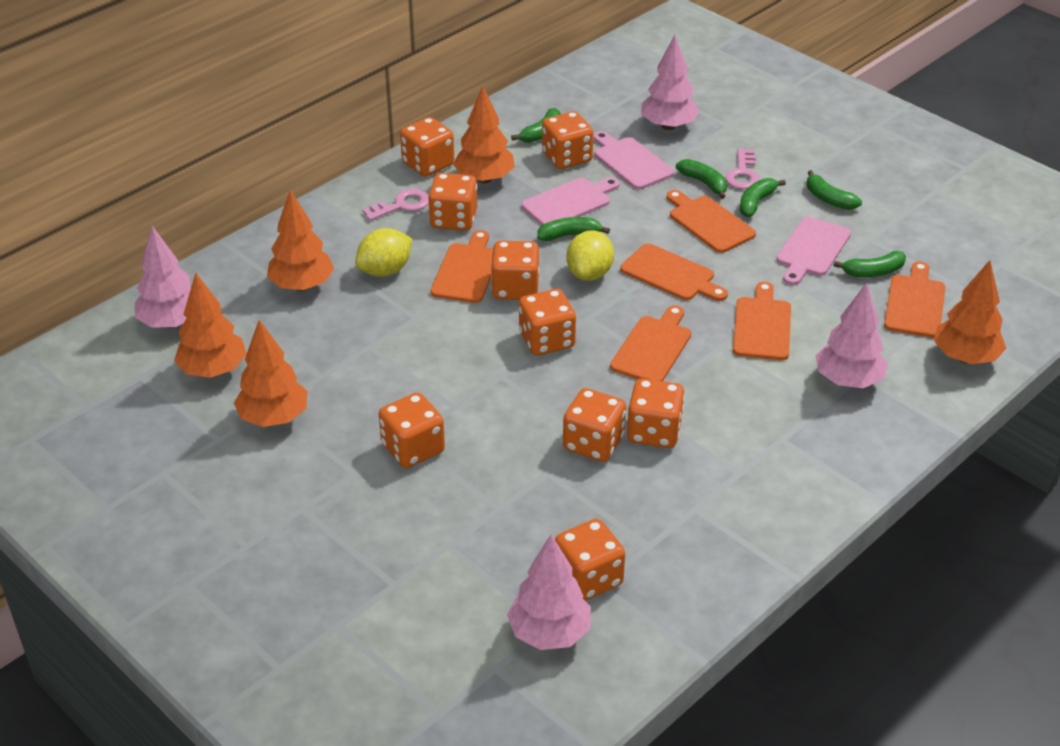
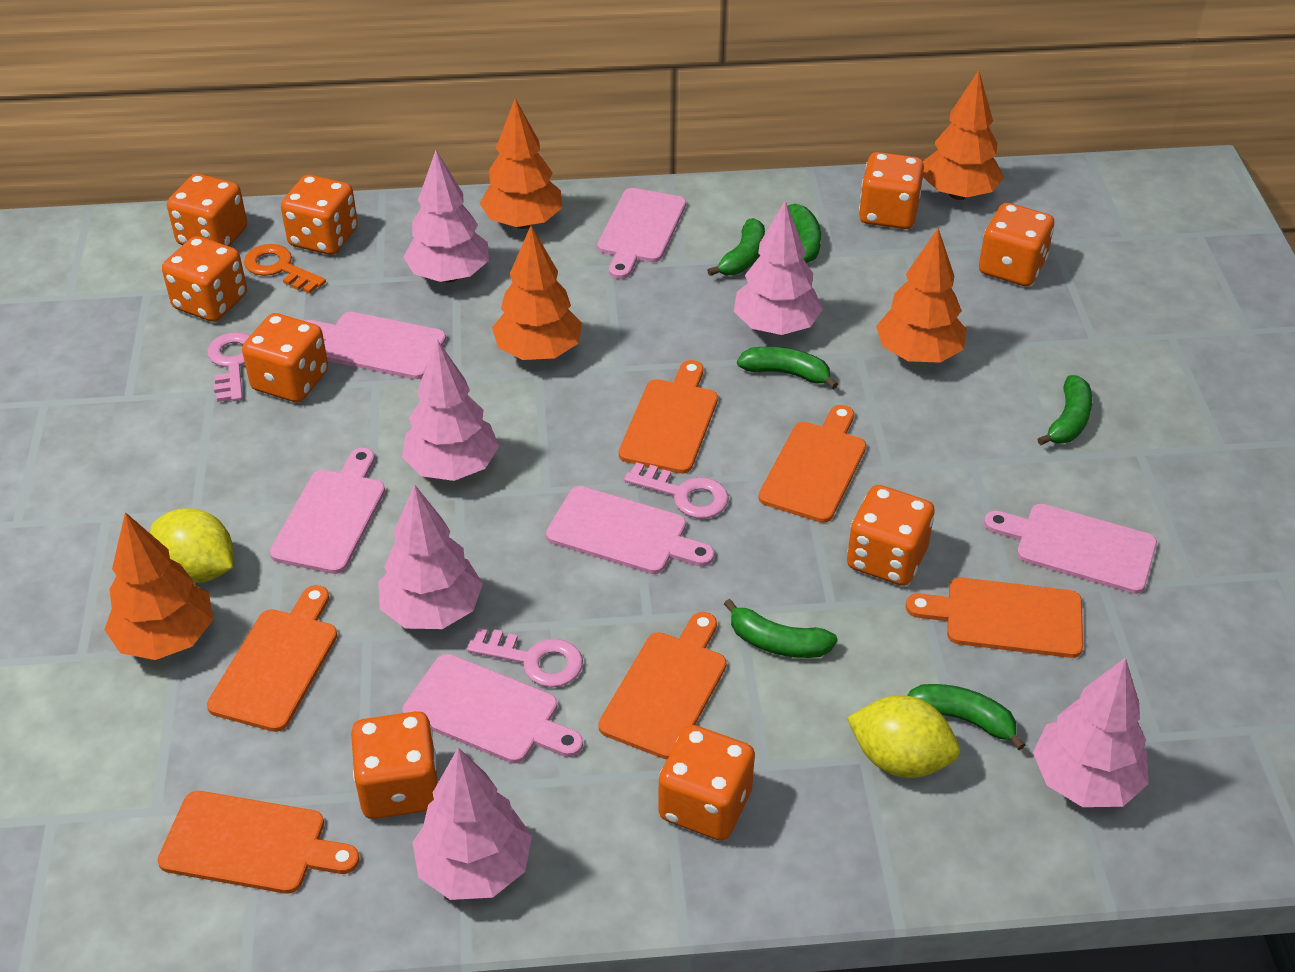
orange key: 0 -> 1
pink cutting board: 3 -> 6
pink key: 2 -> 3
pink tree: 4 -> 6

